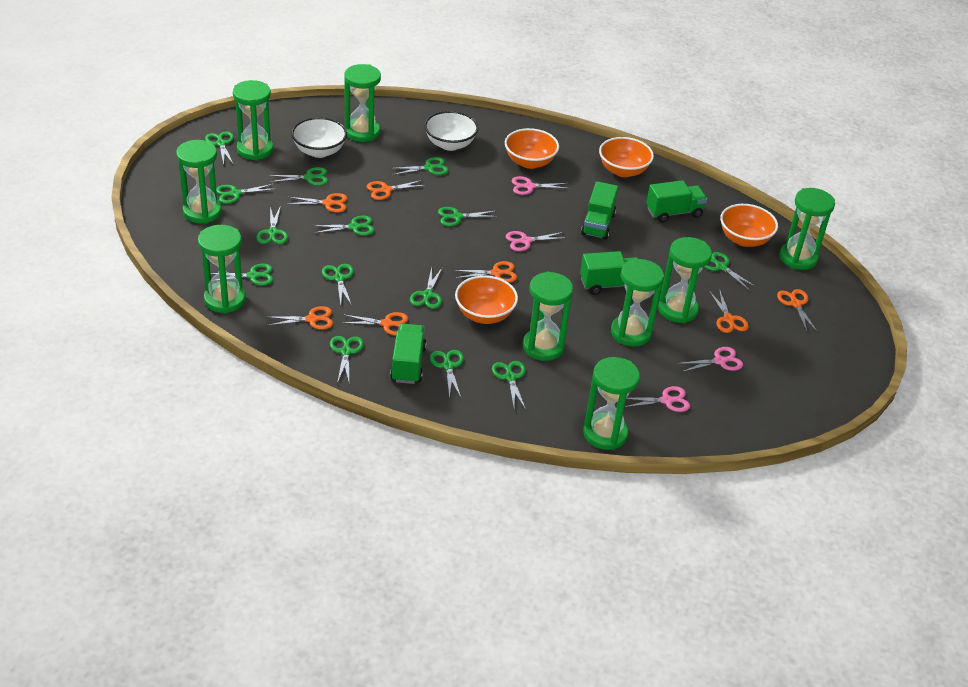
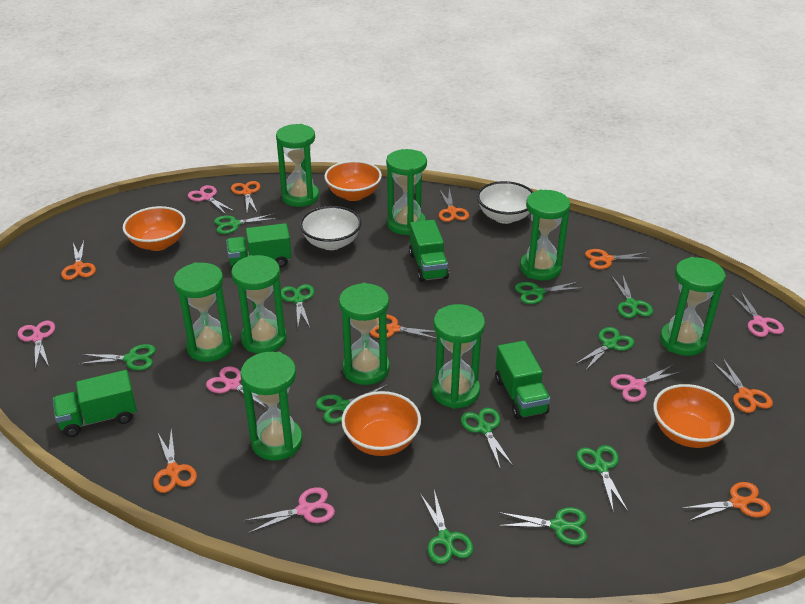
green scissors: 14 -> 11
orange scissors: 7 -> 8
pink scissors: 4 -> 6

